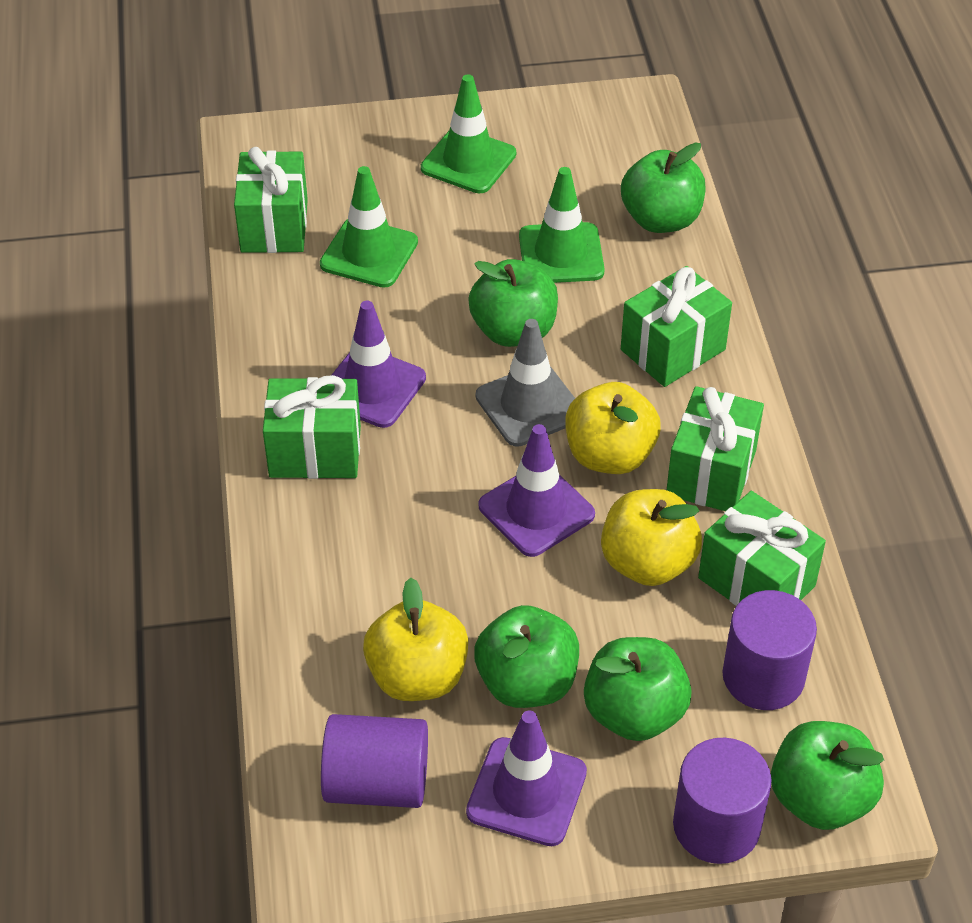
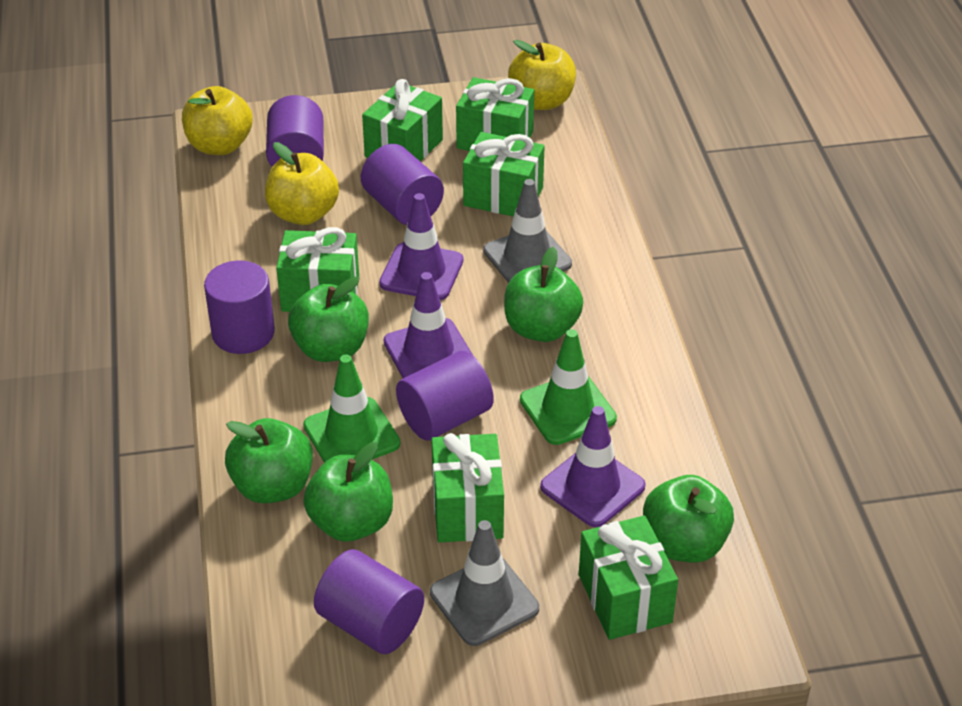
green gift: 5 -> 6
green traffic cone: 3 -> 2
grey traffic cone: 1 -> 2
purple cylinder: 3 -> 5

